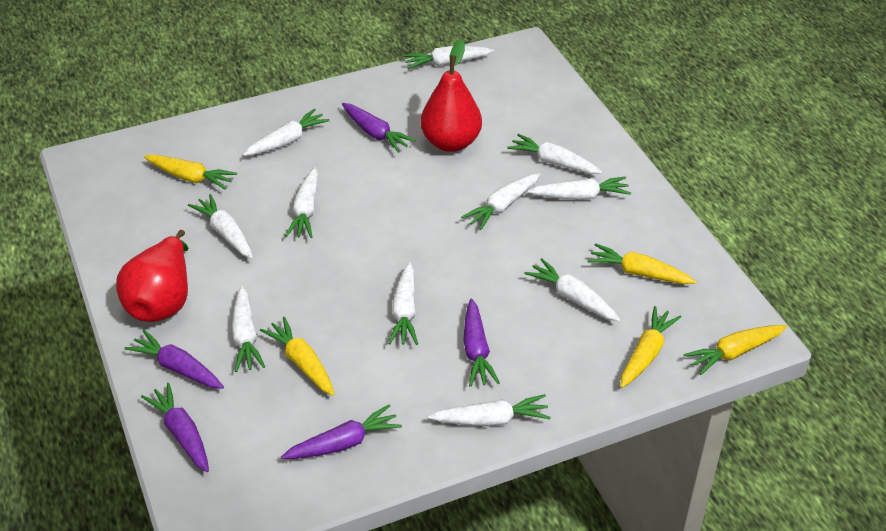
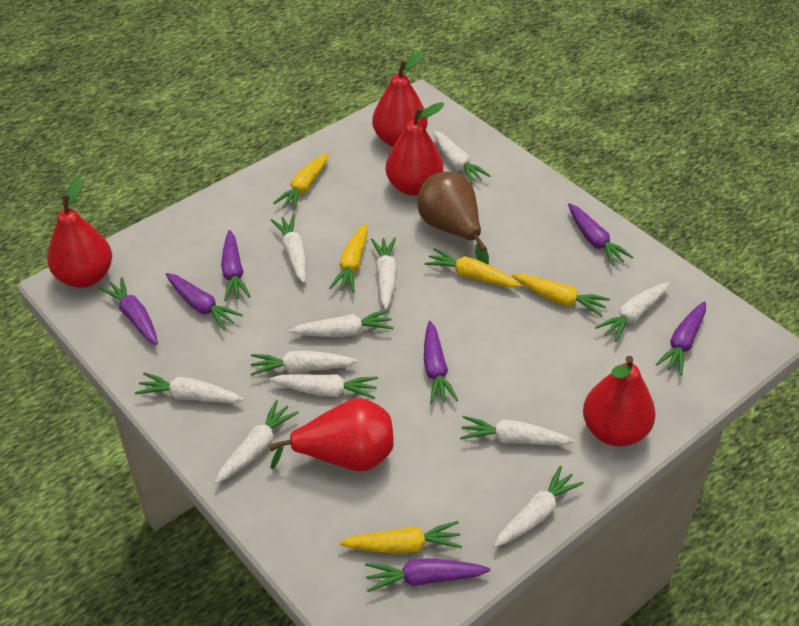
brown pear: 0 -> 1
purple carrot: 5 -> 7
red pear: 2 -> 5

